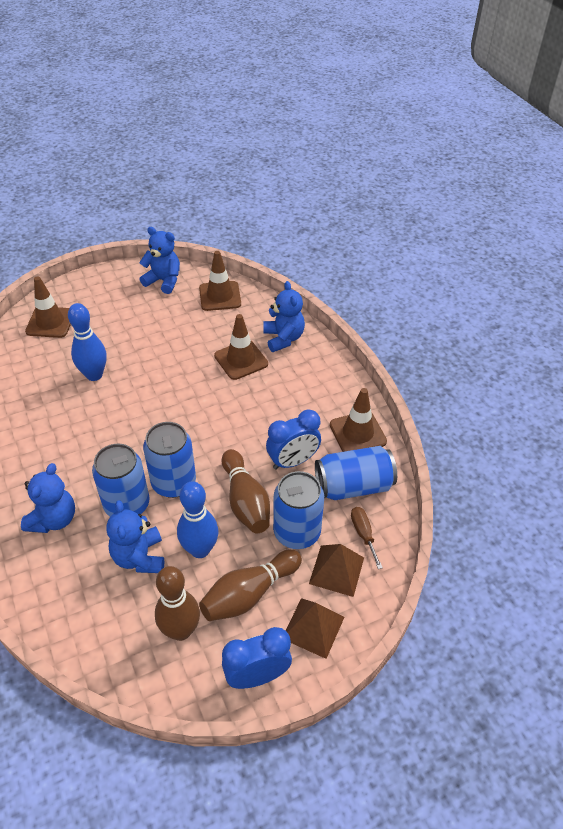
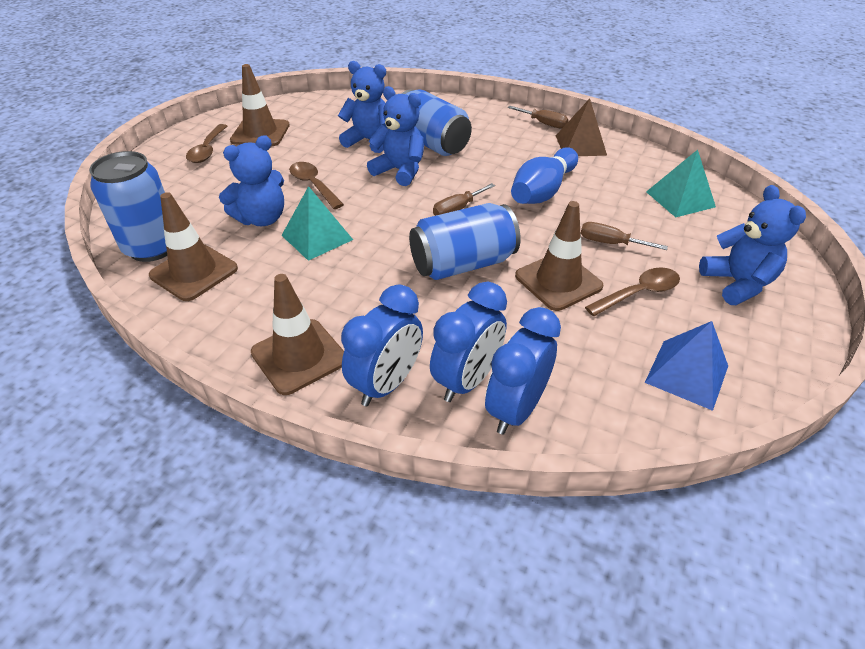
blue bowling pin: 2 -> 1
blue can: 4 -> 3
blue clock: 2 -> 3
blue pyramid: 0 -> 1
brown bowling pin: 3 -> 0
brown pyramid: 2 -> 1
brown screwdriver: 1 -> 3
brown spoon: 0 -> 3
turquoise pyramid: 0 -> 2

